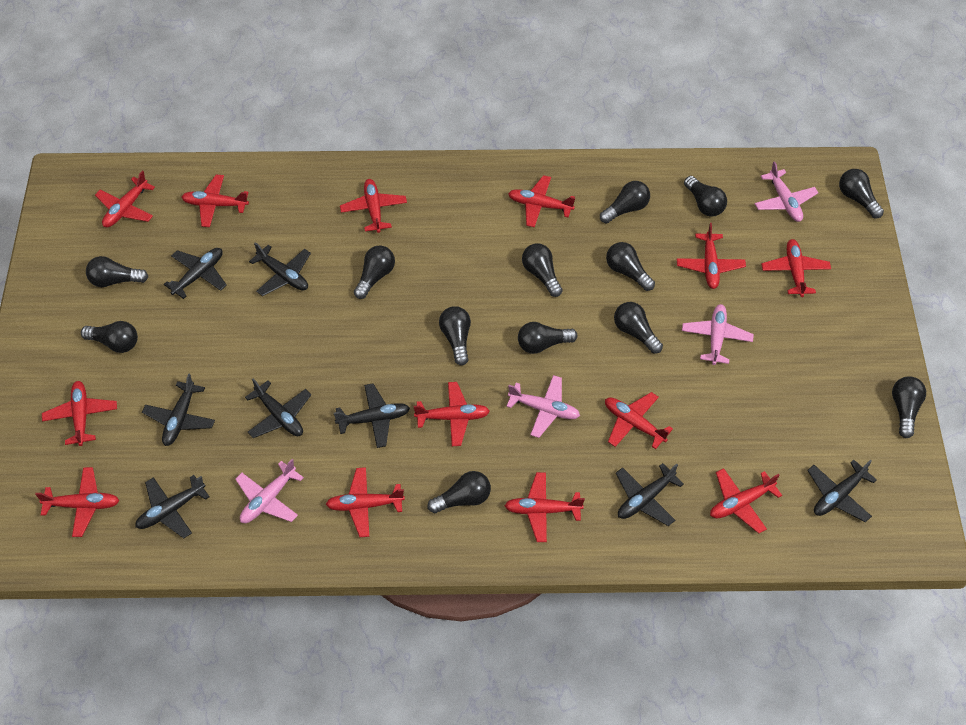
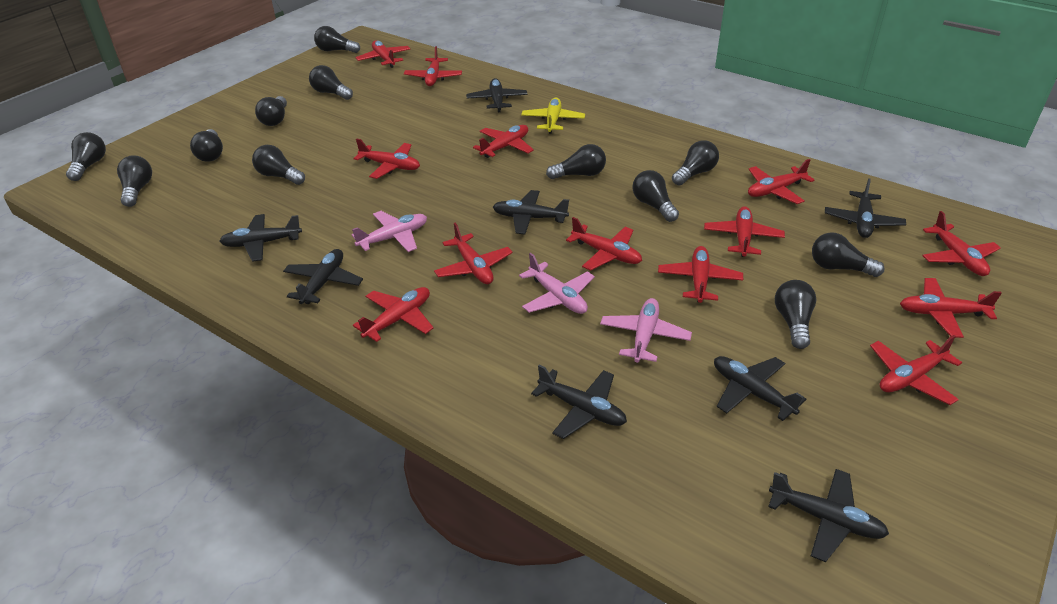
black light bulb: 13 -> 12
pink plane: 4 -> 3
yellow plane: 0 -> 1

